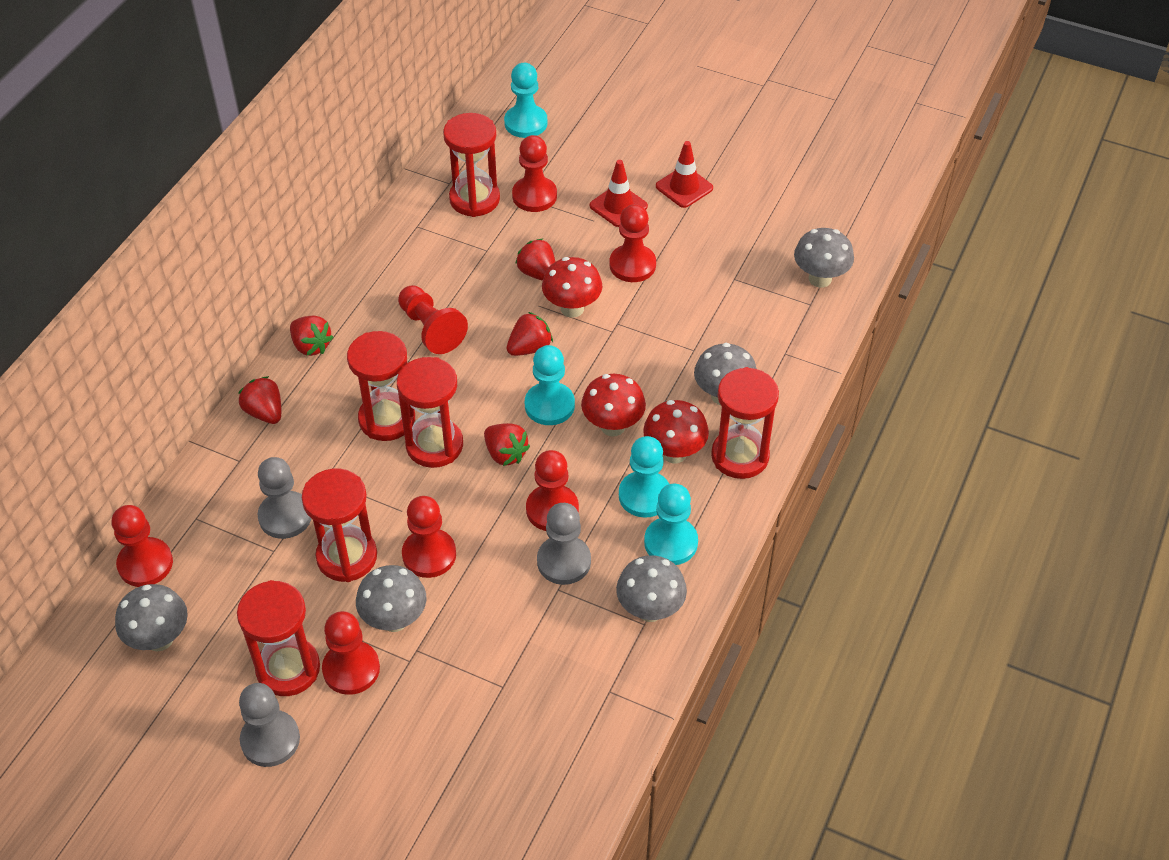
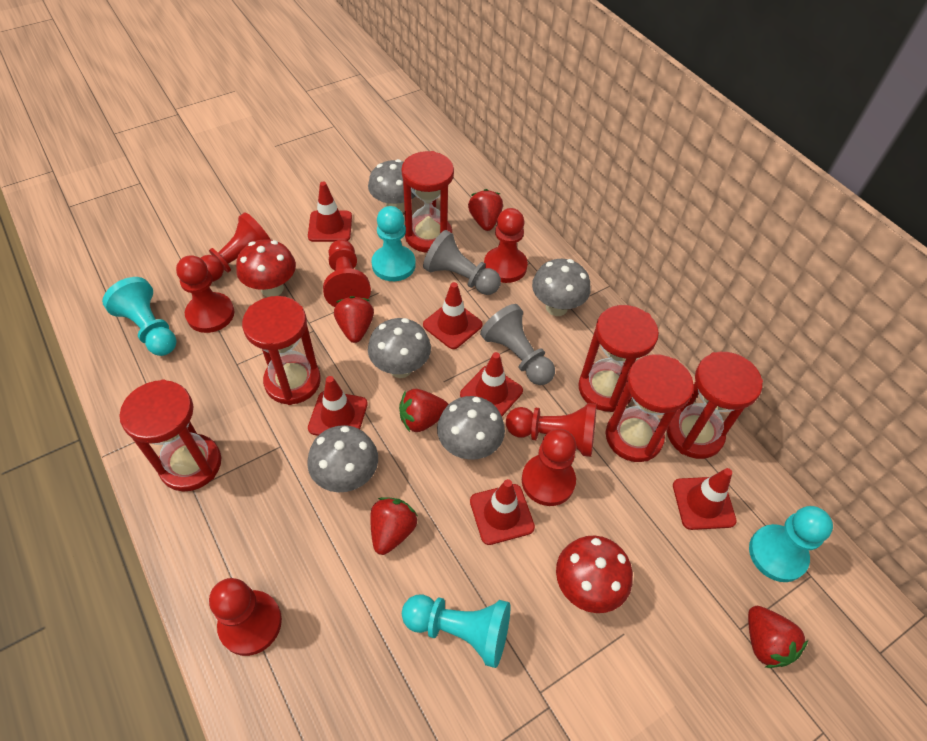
grey pawn: 3 -> 2
red mushroom: 3 -> 2
red traffic cone: 2 -> 6

